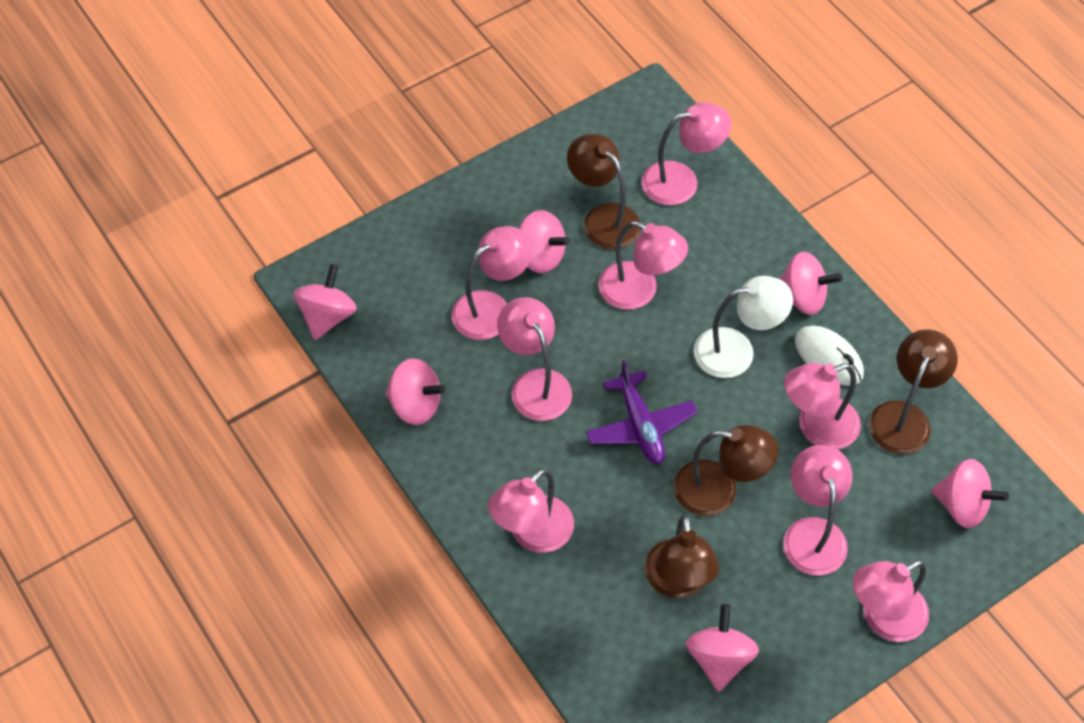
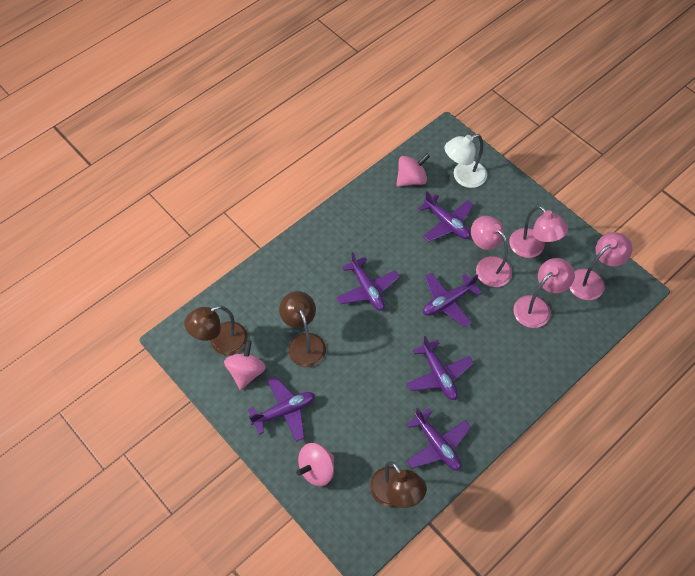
brown lamp: 4 -> 3
pink lamp: 8 -> 4
pink spinning top: 6 -> 3
purple plane: 1 -> 6
white mouse: 1 -> 0

